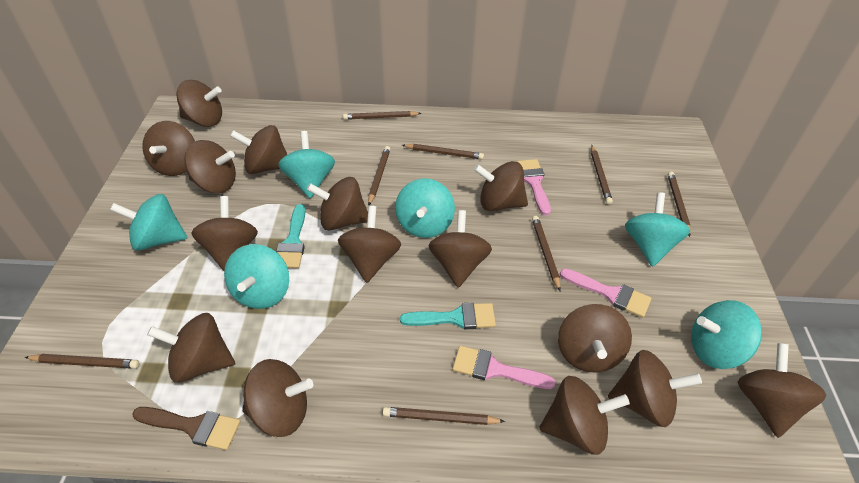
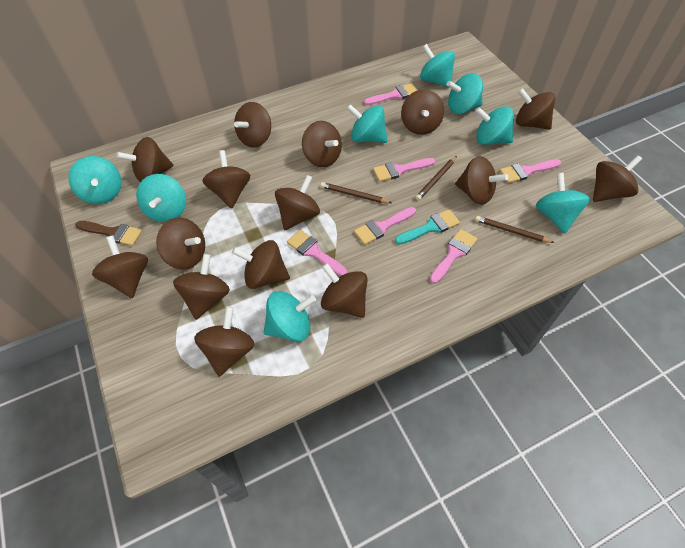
brown pencil: 8 -> 3
pink brush: 3 -> 6
turquoise brush: 2 -> 1
turquoise spinning top: 6 -> 8

